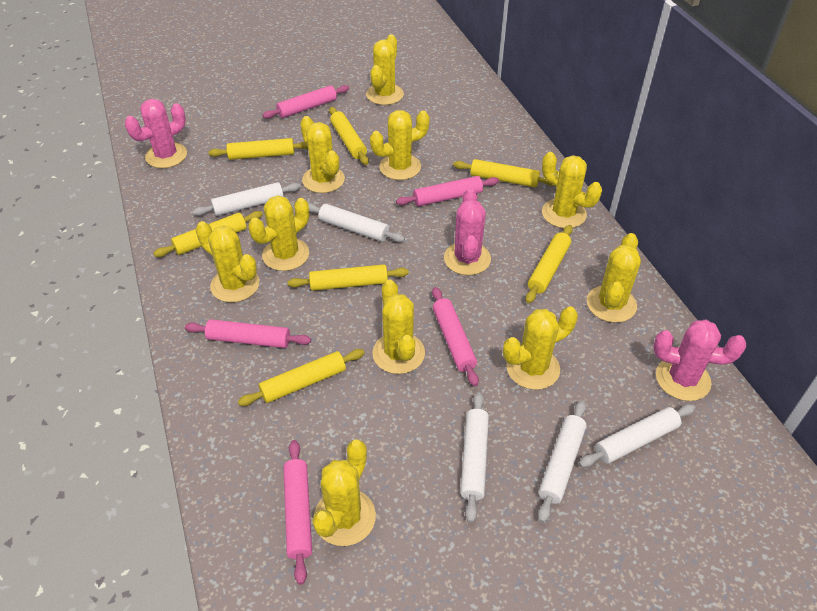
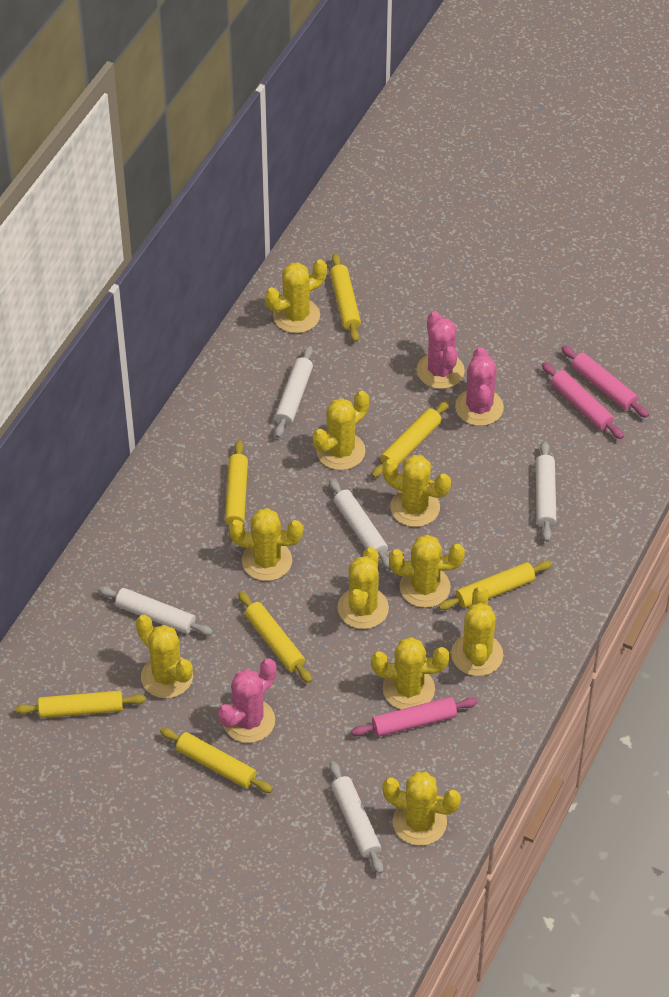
pink rolling pin: 5 -> 3

